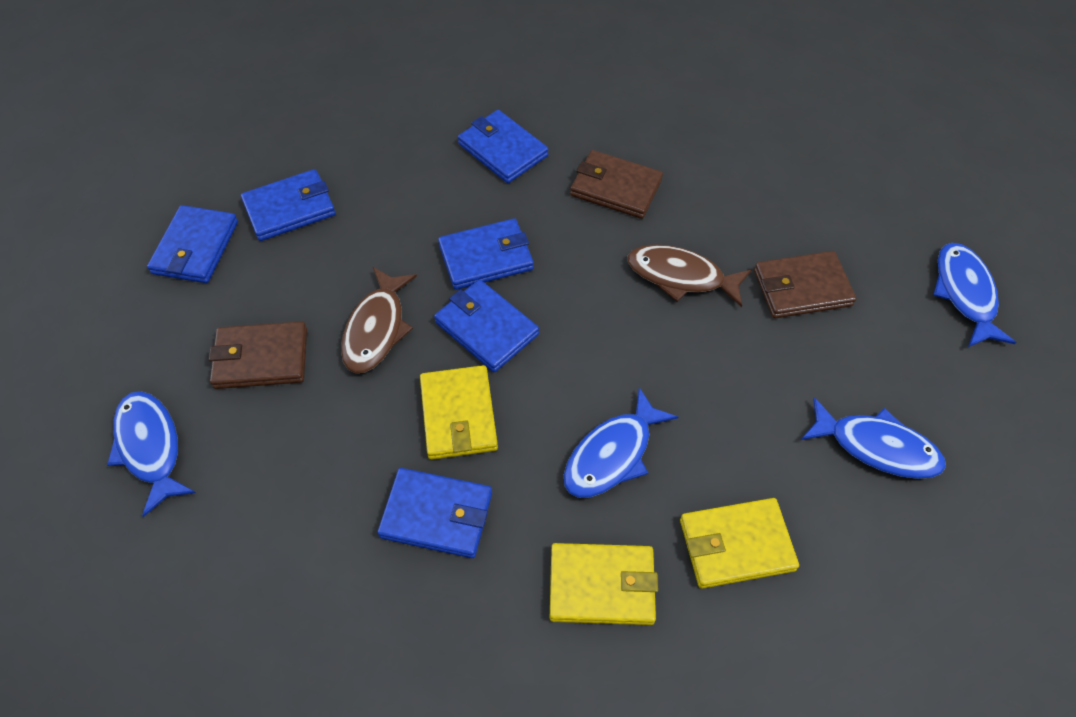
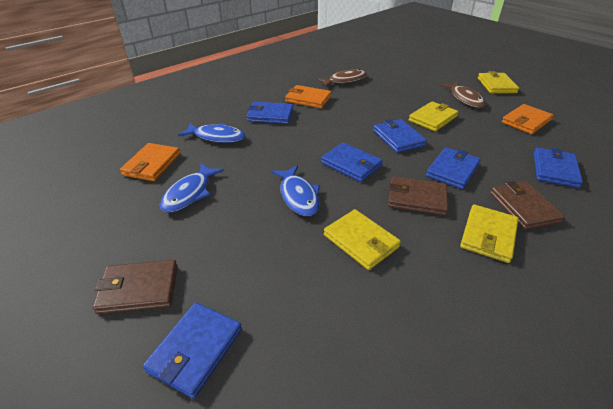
blue fish: 4 -> 3
orange wallet: 0 -> 3
yellow wallet: 3 -> 4

